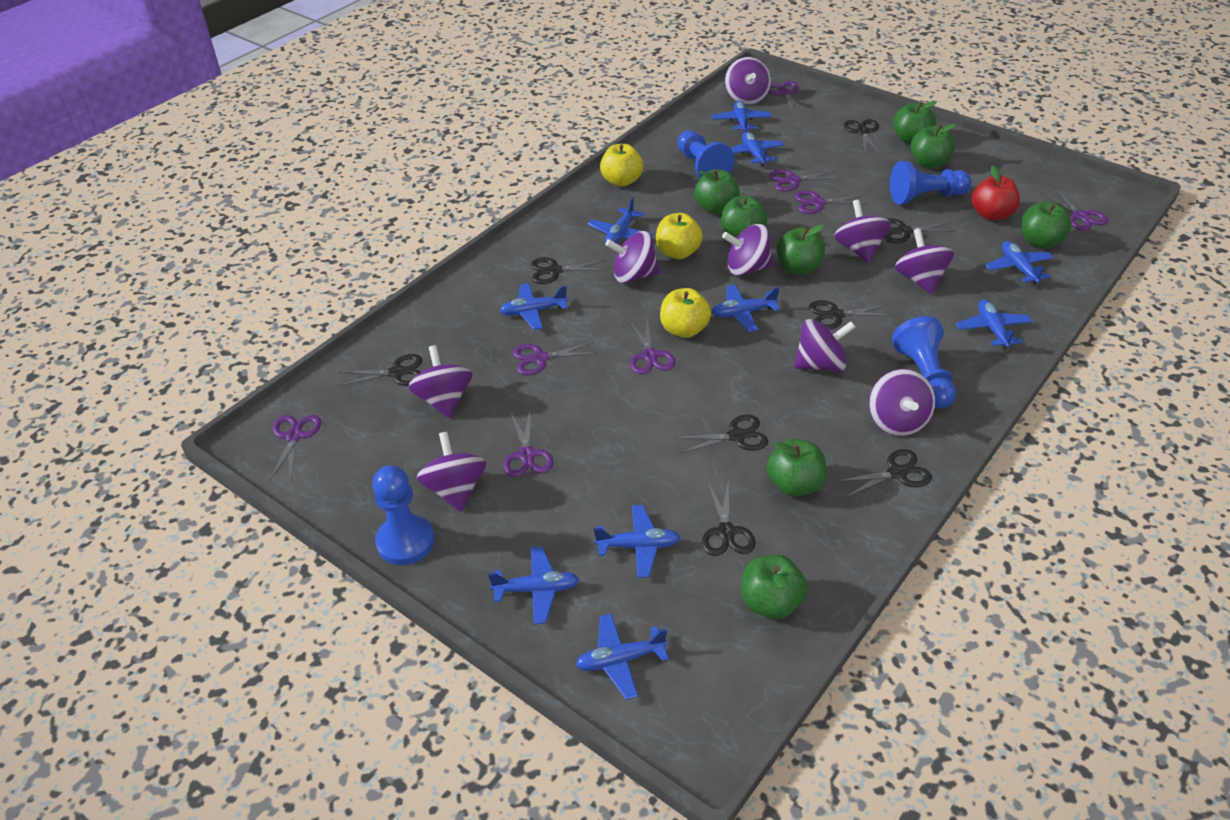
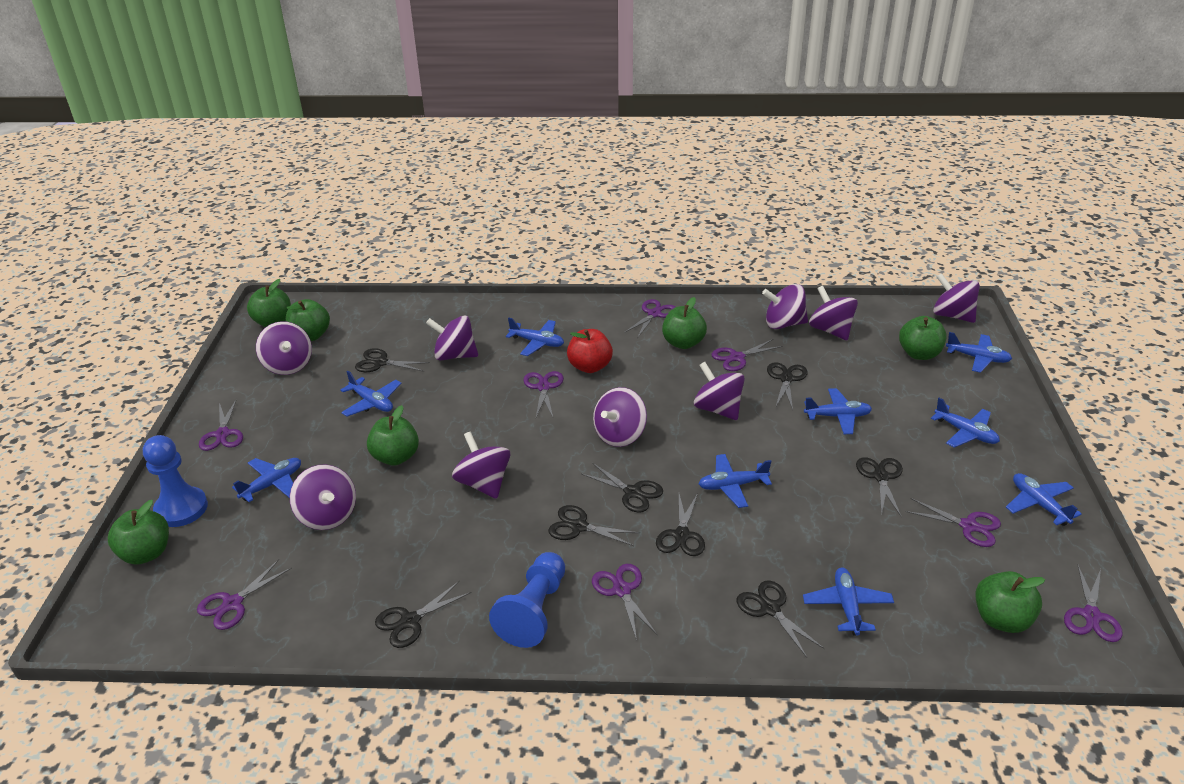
blue pawn: 4 -> 2
blue plane: 10 -> 9
green apple: 8 -> 7
yellow apple: 3 -> 0

